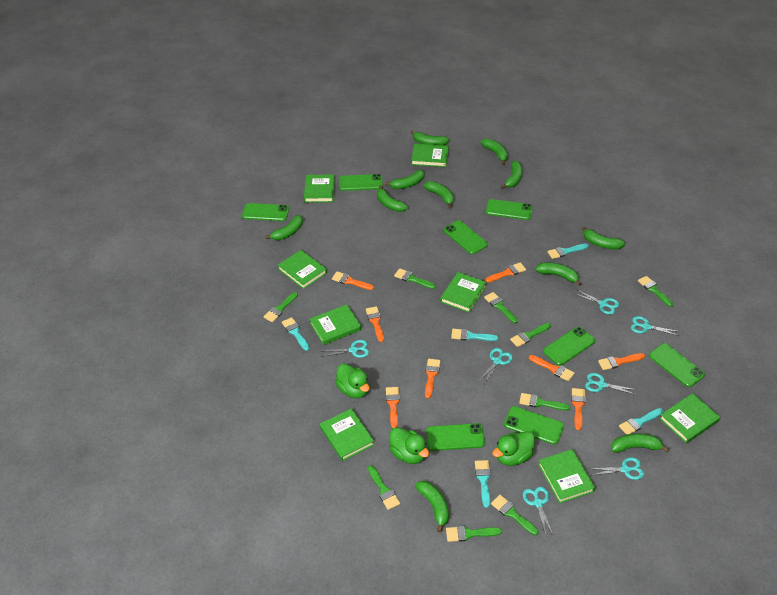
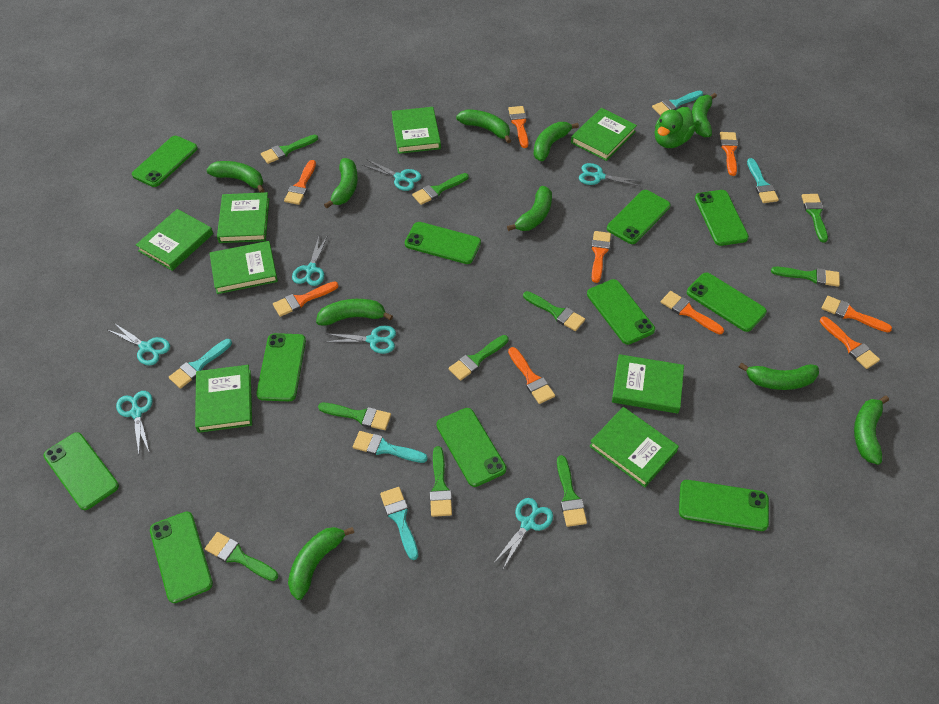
green banana: 11 -> 10
green brush: 9 -> 10
green duck: 3 -> 1
green phone: 8 -> 11
orange brush: 8 -> 9

